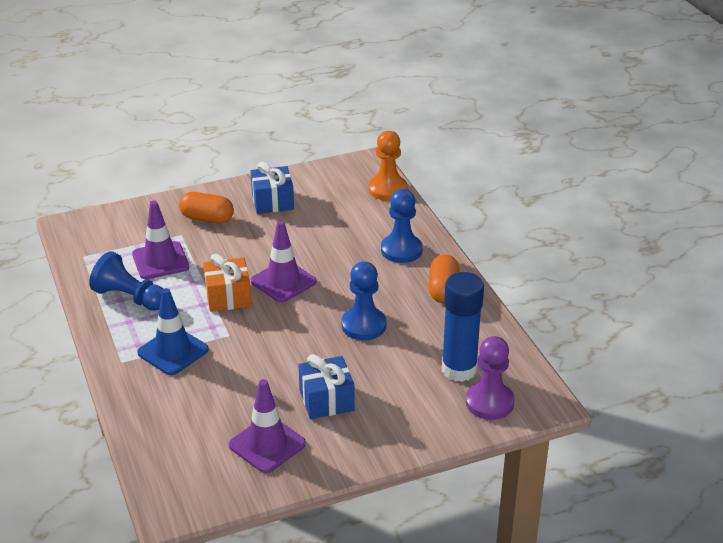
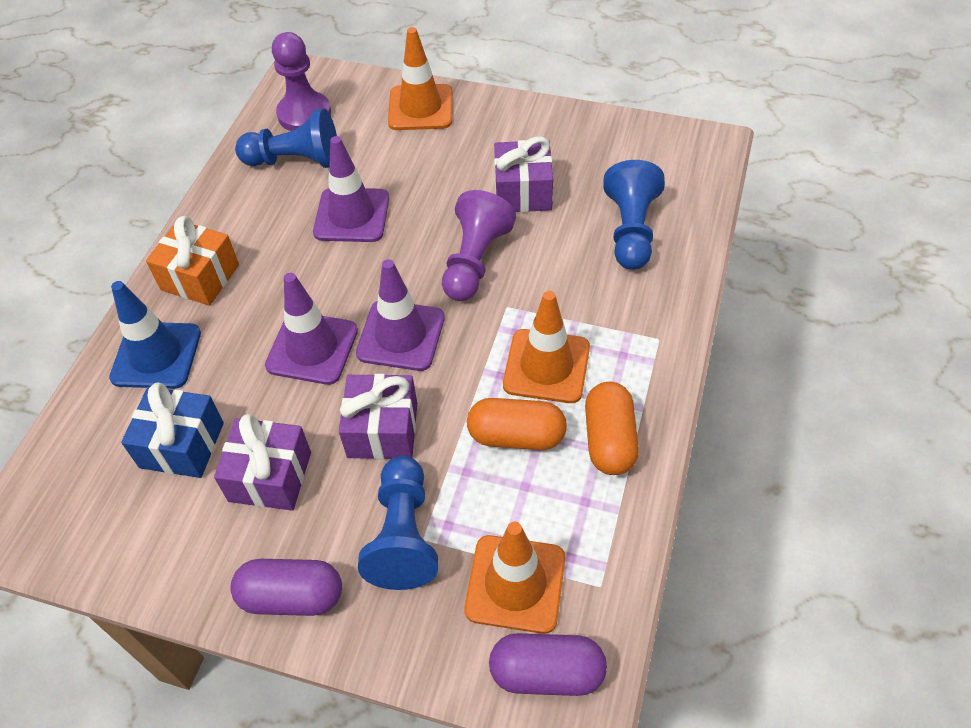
blue gift: 2 -> 1
blue glue stick: 1 -> 0
orange pawn: 1 -> 0
orange traffic cone: 0 -> 3
purple capsule: 0 -> 2
purple gift: 0 -> 3
purple pawn: 1 -> 2

